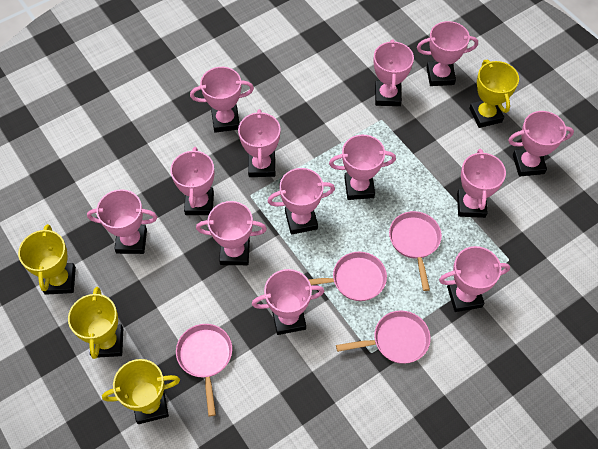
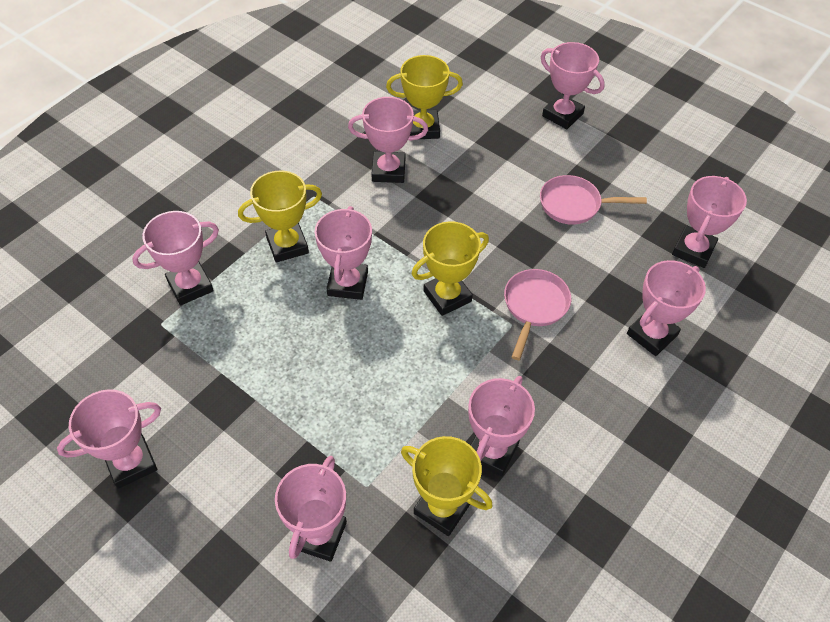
pink pan: 4 -> 2
pink trophy: 13 -> 9

